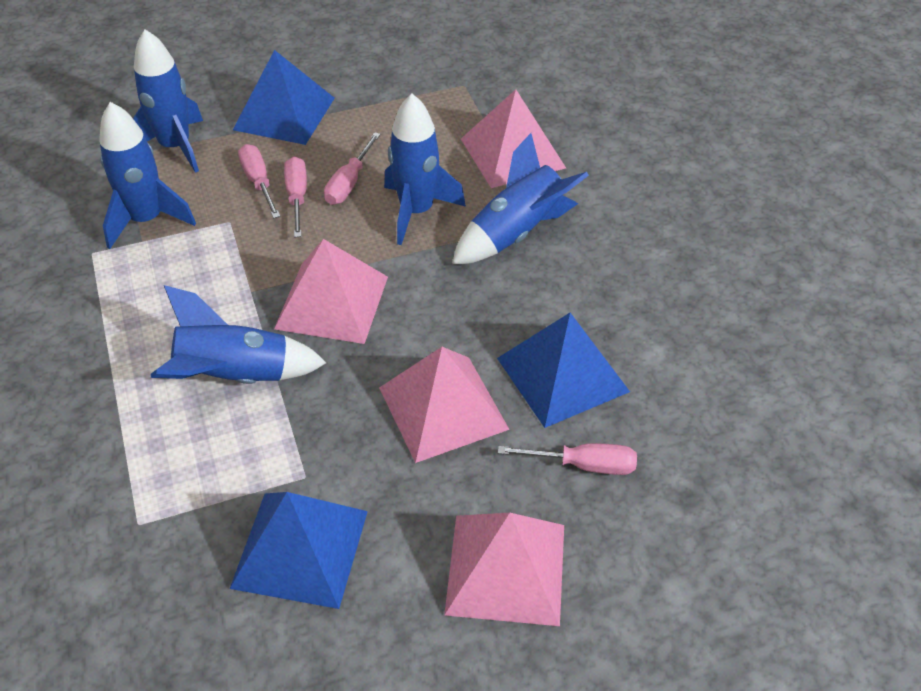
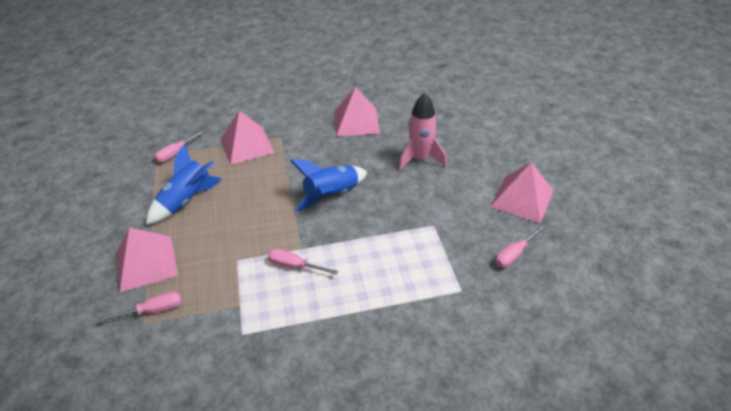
blue pyramid: 3 -> 0
blue rocket: 5 -> 2
pink rocket: 0 -> 1

